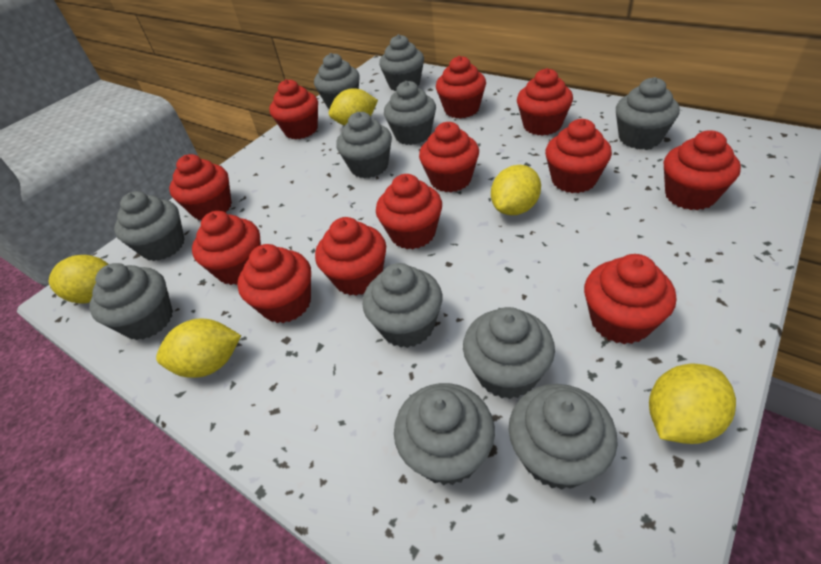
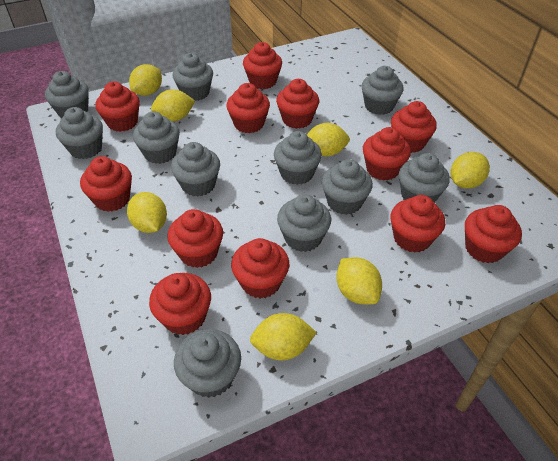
yellow lemon: 5 -> 7

